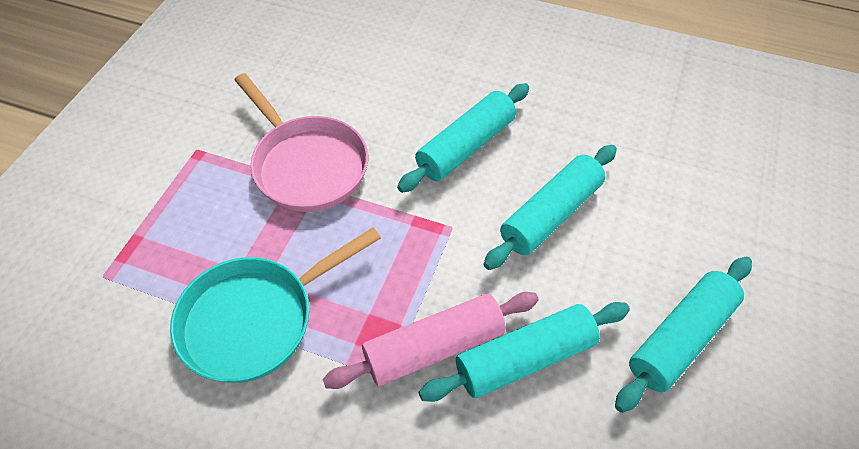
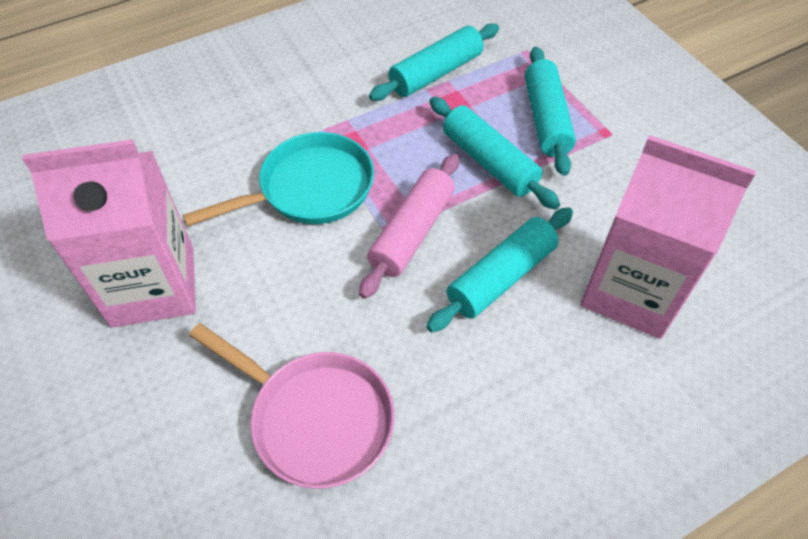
pink carton: 0 -> 2

